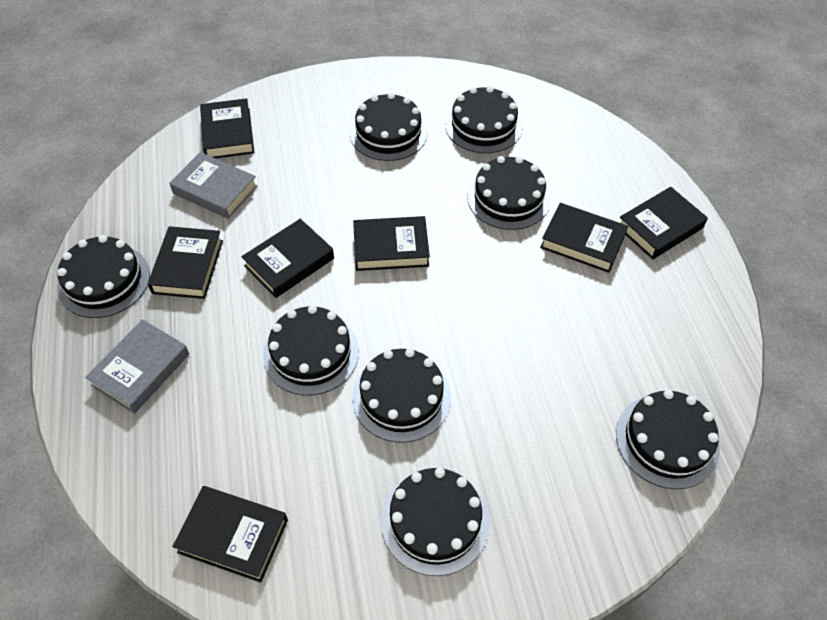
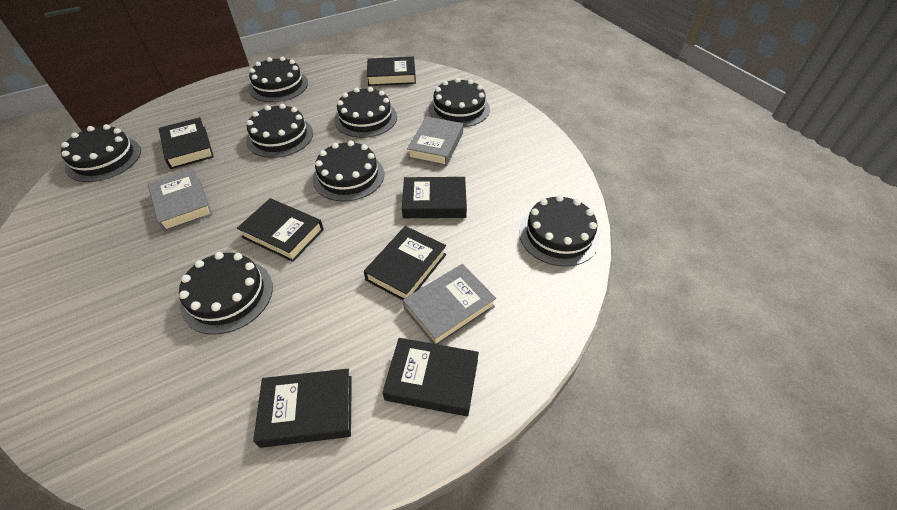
grey book: 2 -> 3

